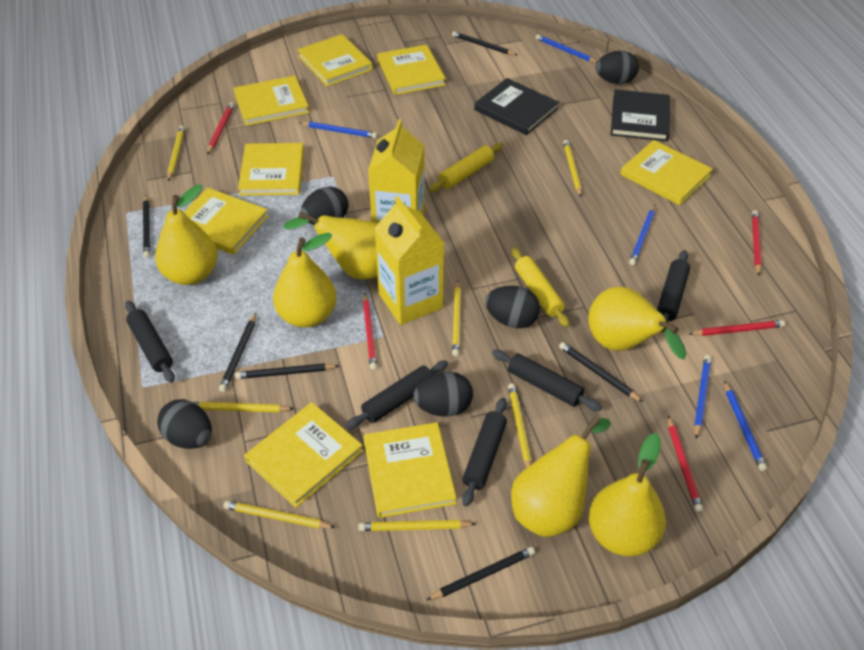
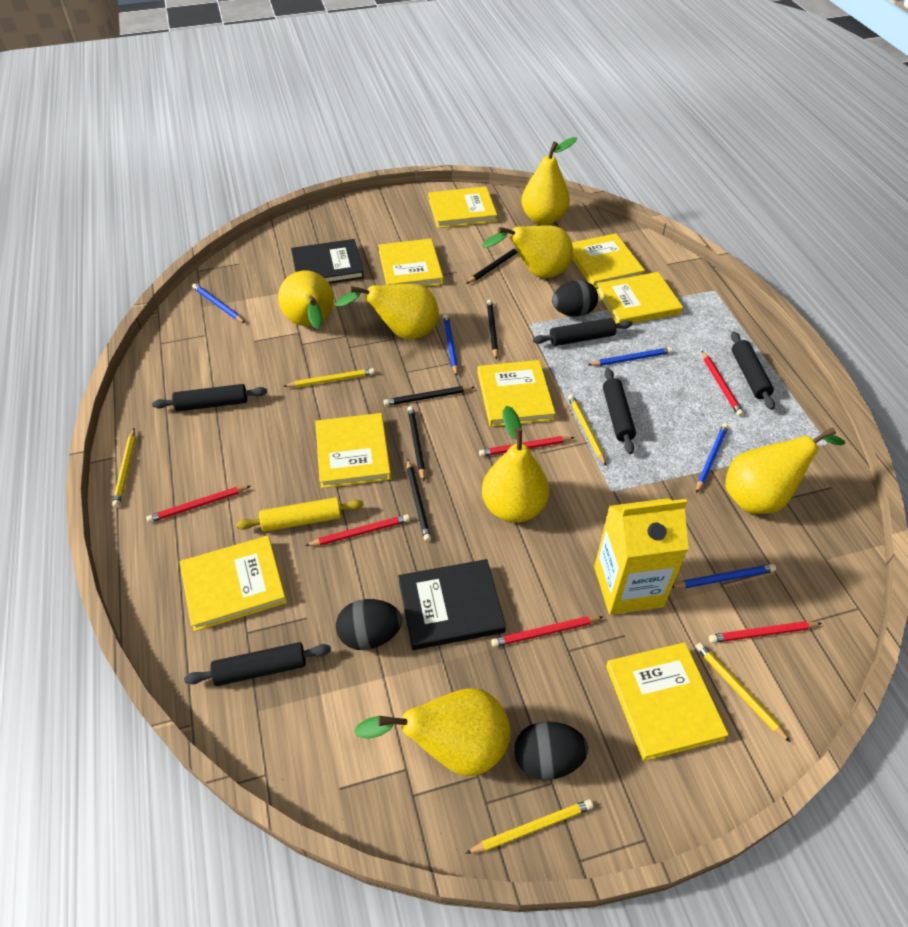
black egg: 5 -> 3
black pencil: 6 -> 5
red pencil: 5 -> 6
yellow carton: 2 -> 1
yellow pear: 6 -> 7
yellow pencil: 7 -> 5
yellow rolling pin: 2 -> 1

